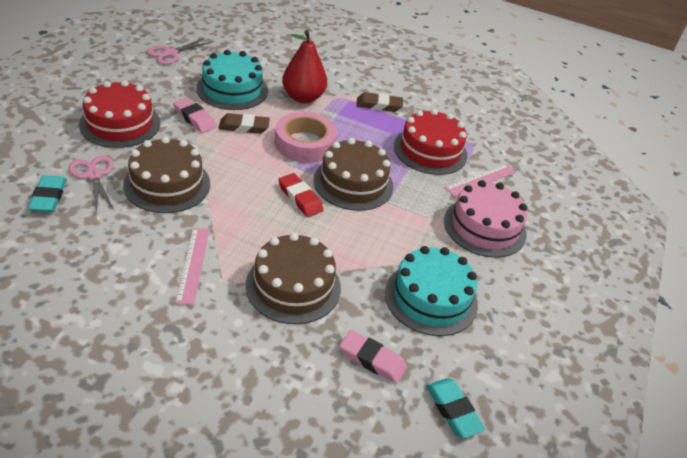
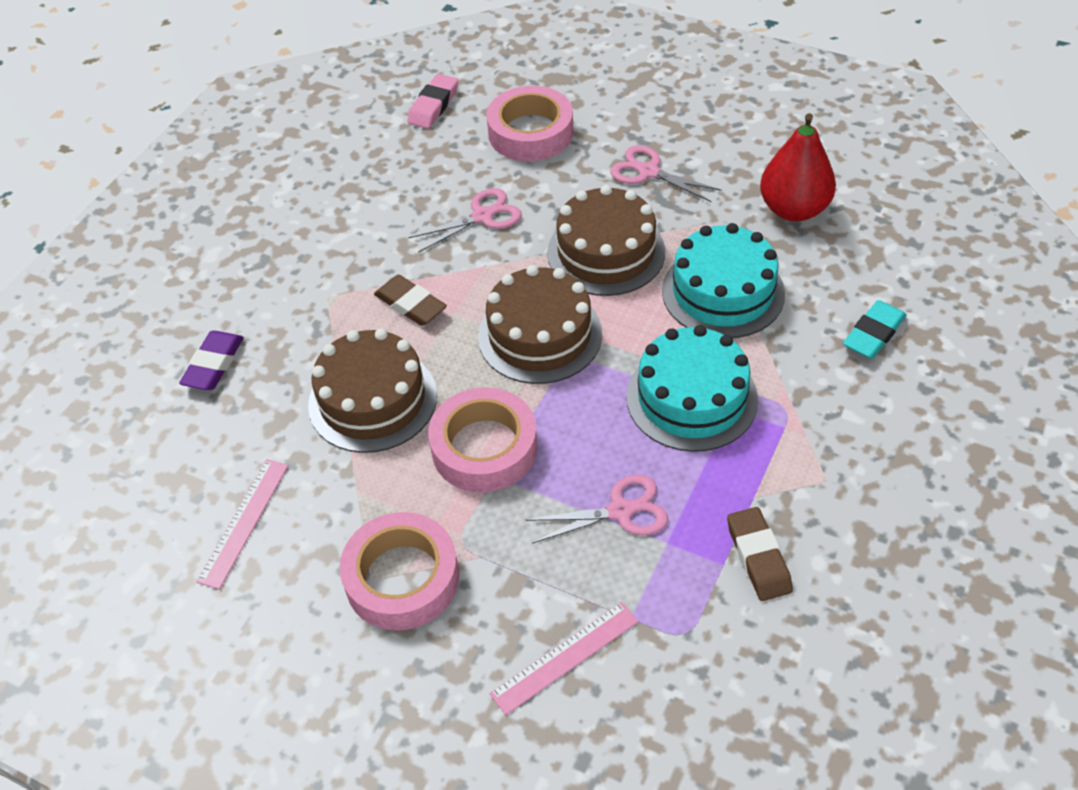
pink cake: 1 -> 0
pink eraser: 2 -> 1
pink scissors: 2 -> 3
pink tape: 1 -> 3
purple eraser: 0 -> 1
red cake: 2 -> 0
red eraser: 1 -> 0
turquoise eraser: 2 -> 1

